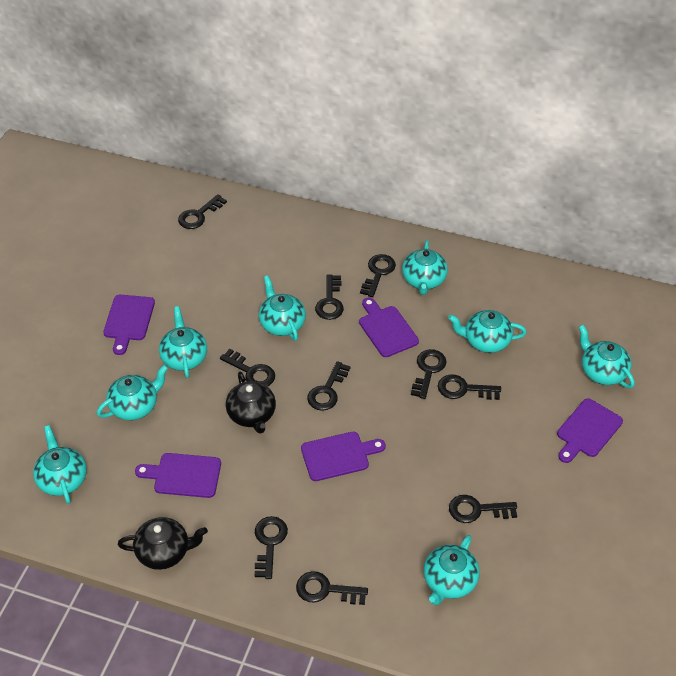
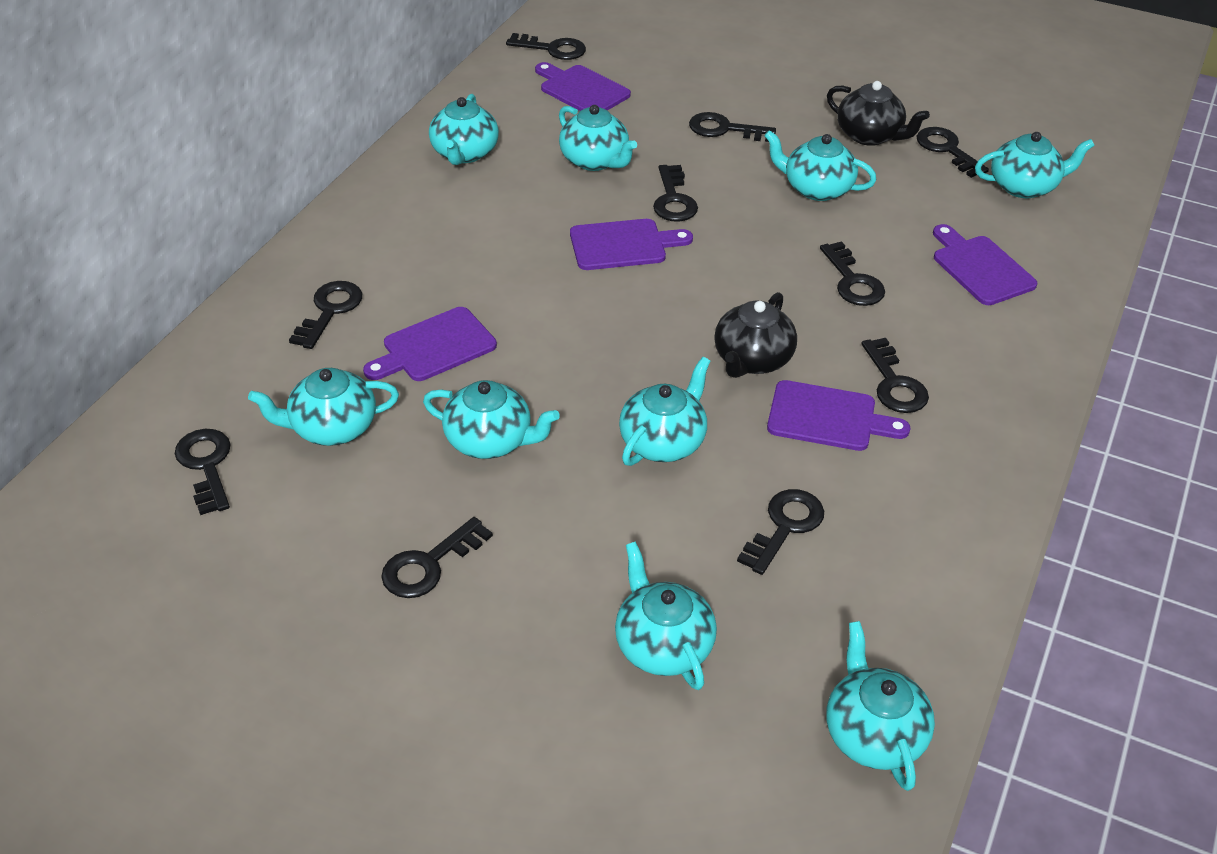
turquoise teapot: 8 -> 9

